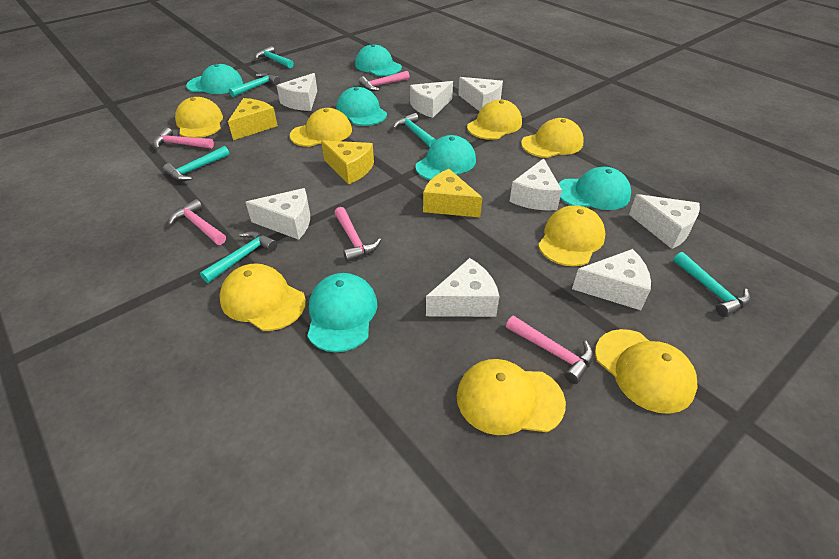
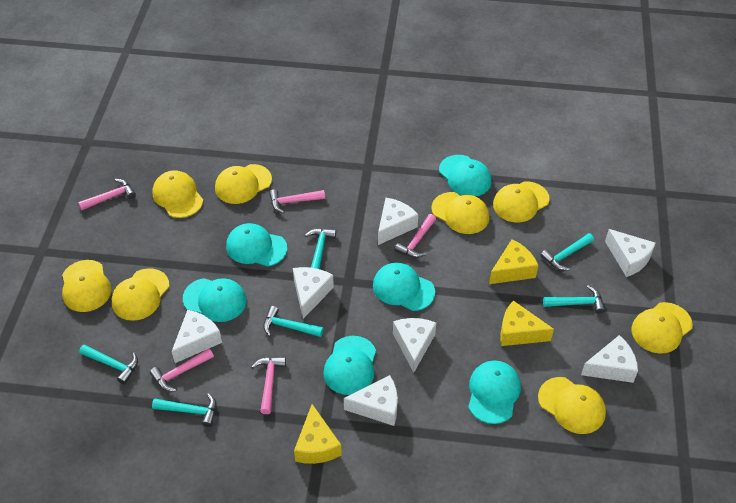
white cheese: 8 -> 7

